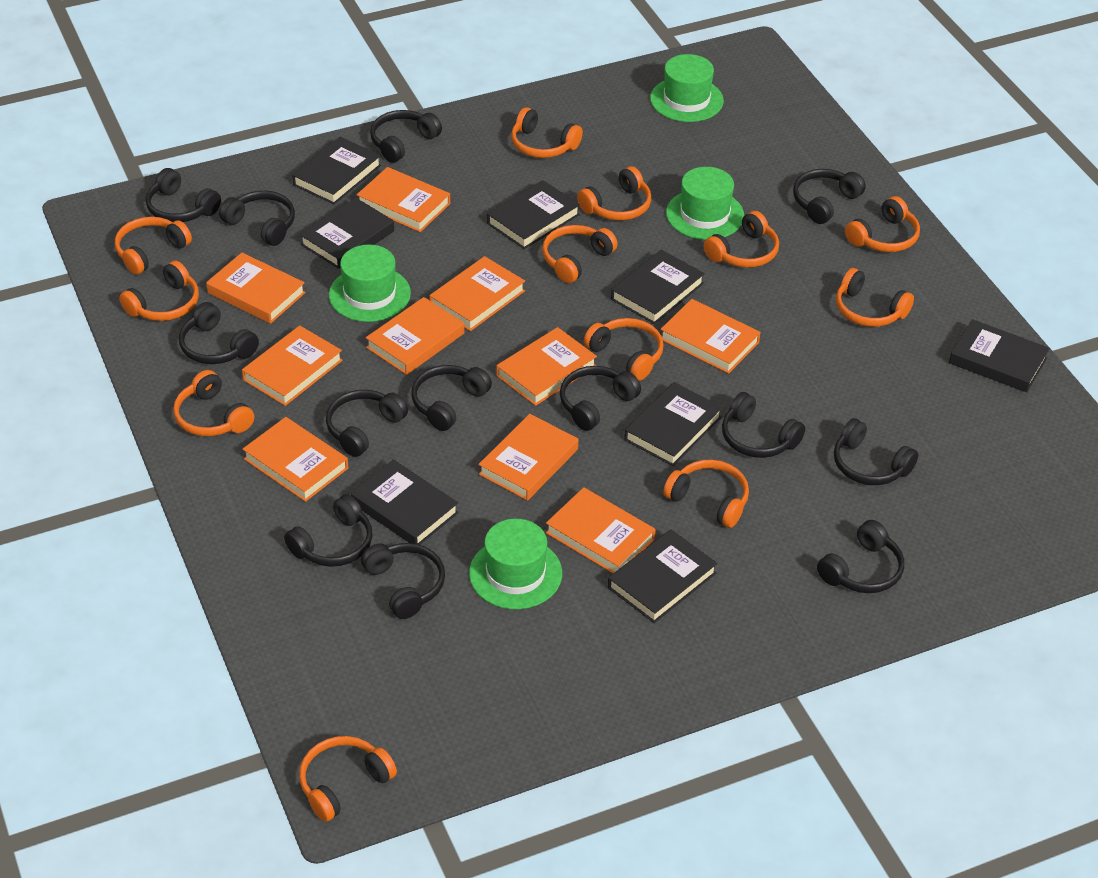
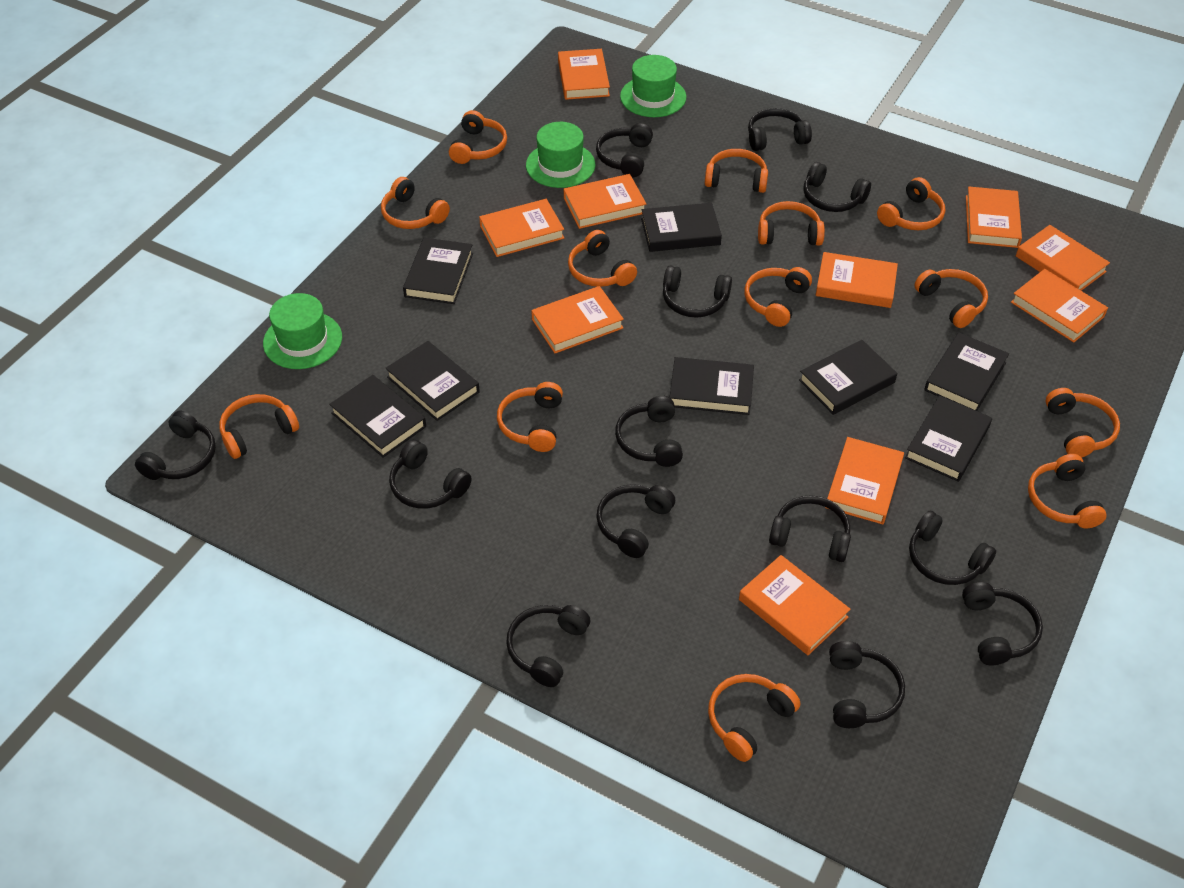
green hat: 4 -> 3
orange headphones: 12 -> 13

